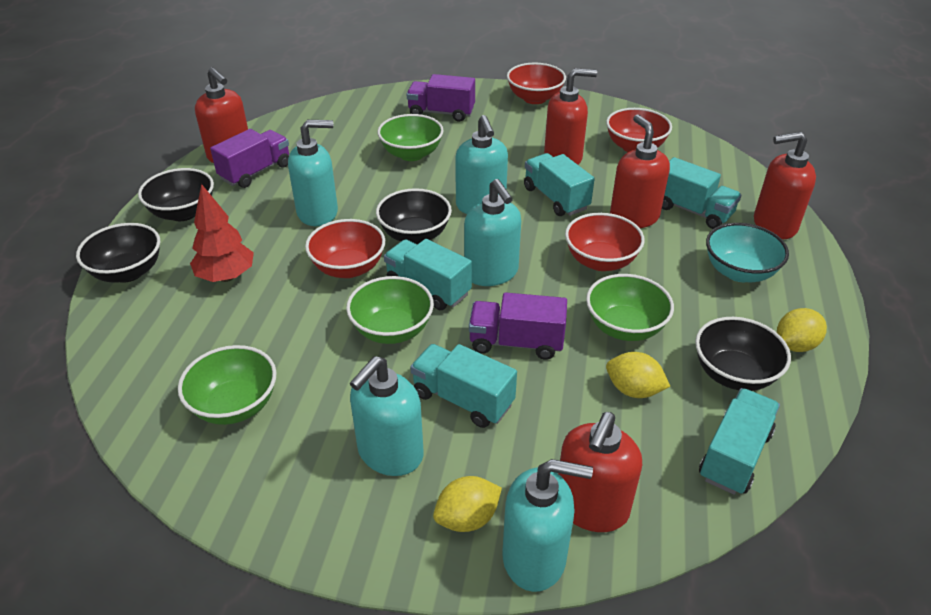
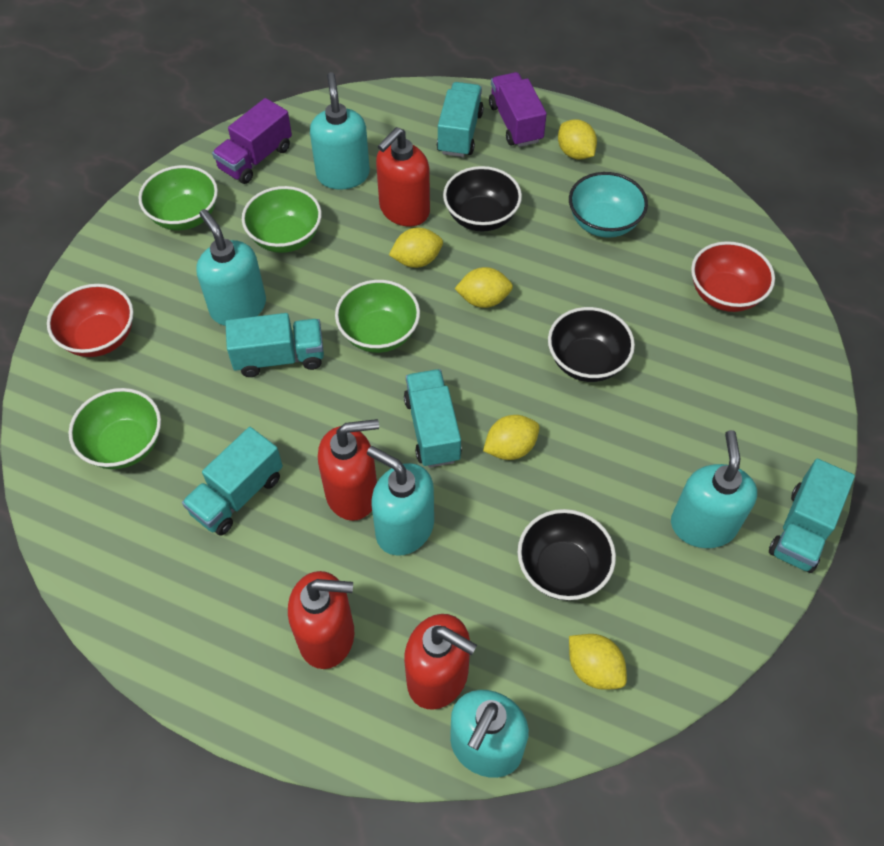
black bowl: 4 -> 3
purple truck: 3 -> 2
red bowl: 4 -> 2
red soap dispenser: 5 -> 4
red tree: 1 -> 0
yellow lemon: 3 -> 5

